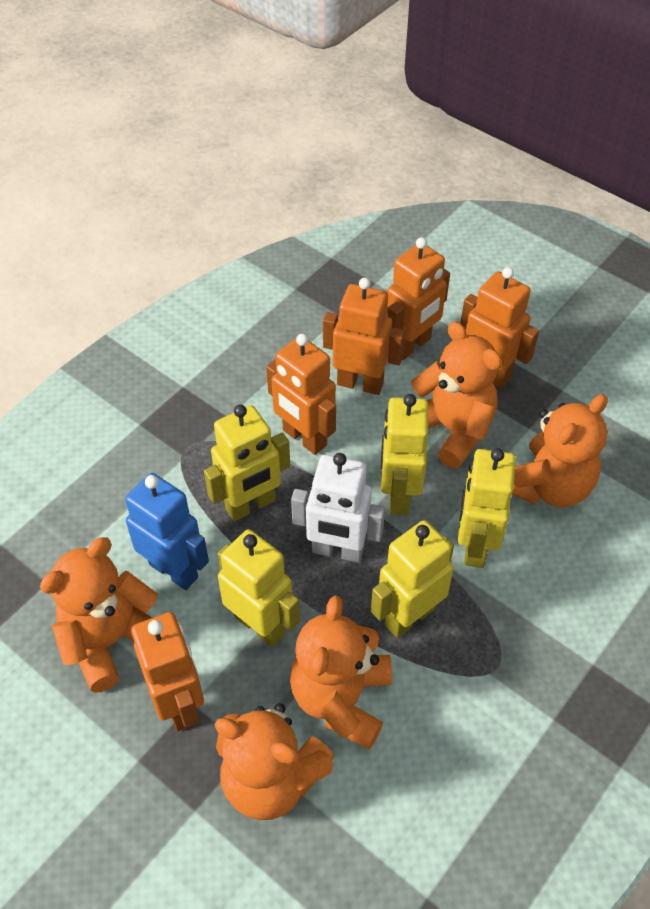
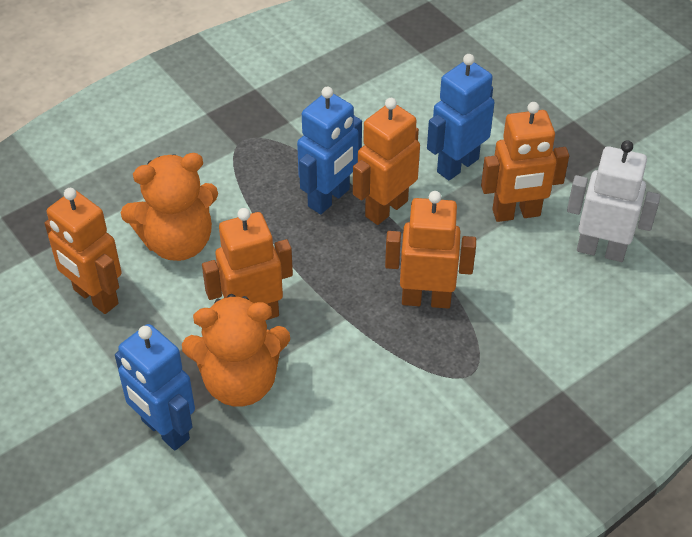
blue robot: 1 -> 3
orange teddy bear: 5 -> 2
yellow robot: 5 -> 0

